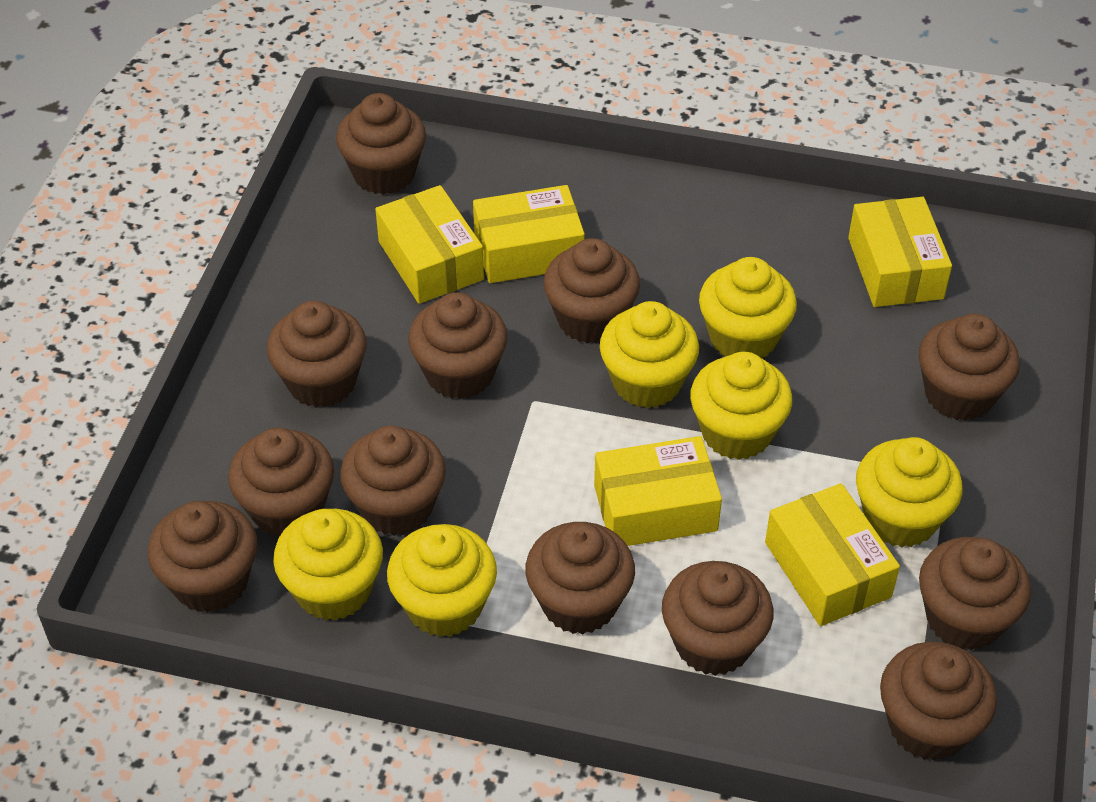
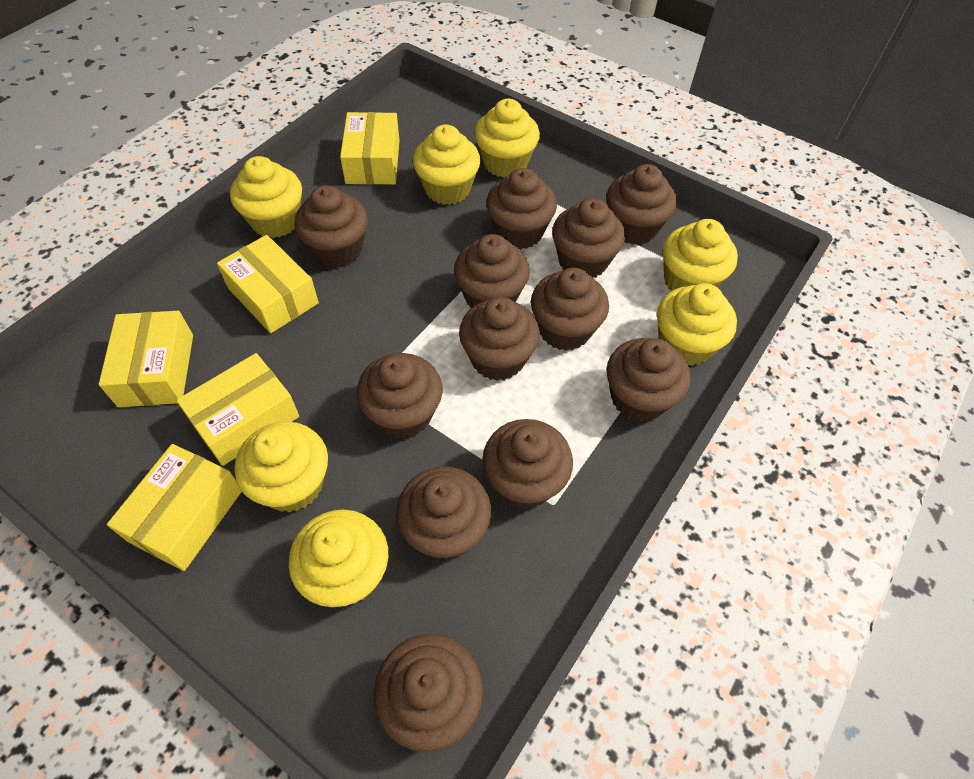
yellow cupcake: 6 -> 7

